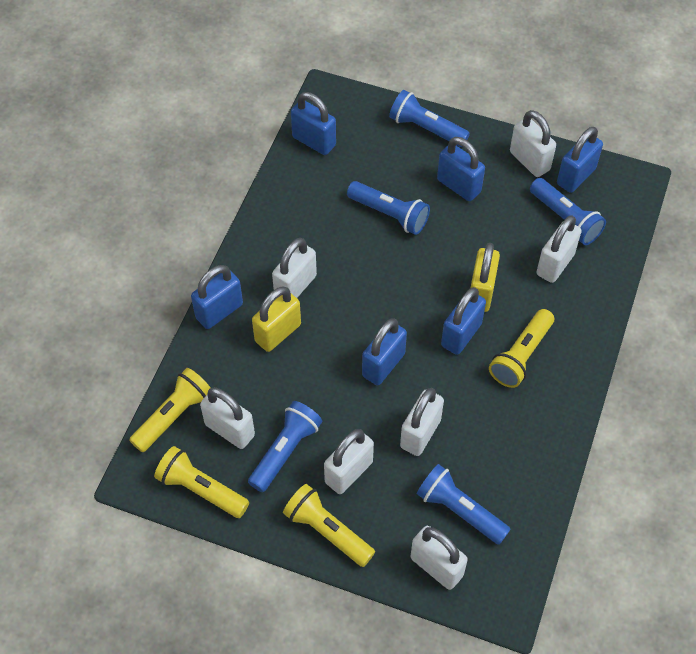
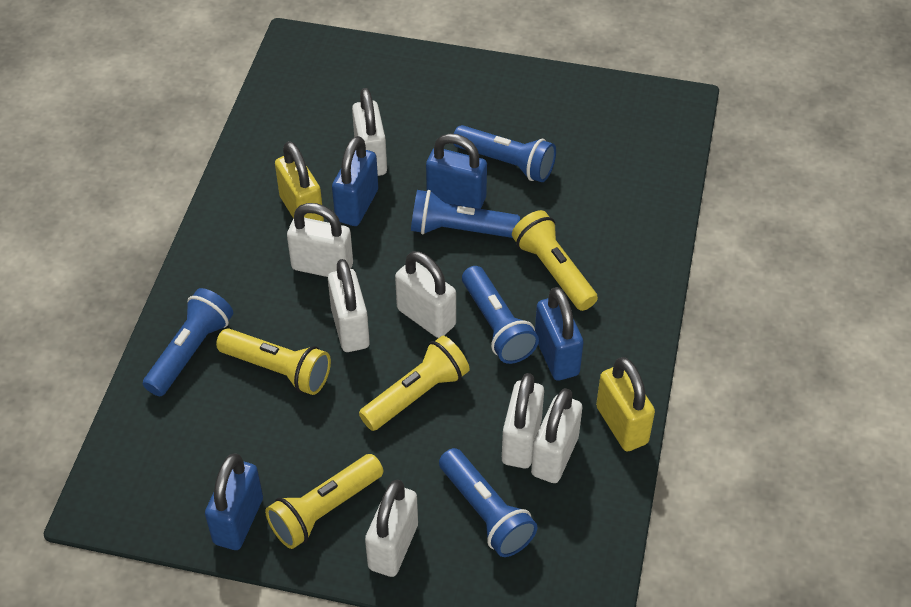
blue padlock: 6 -> 4

